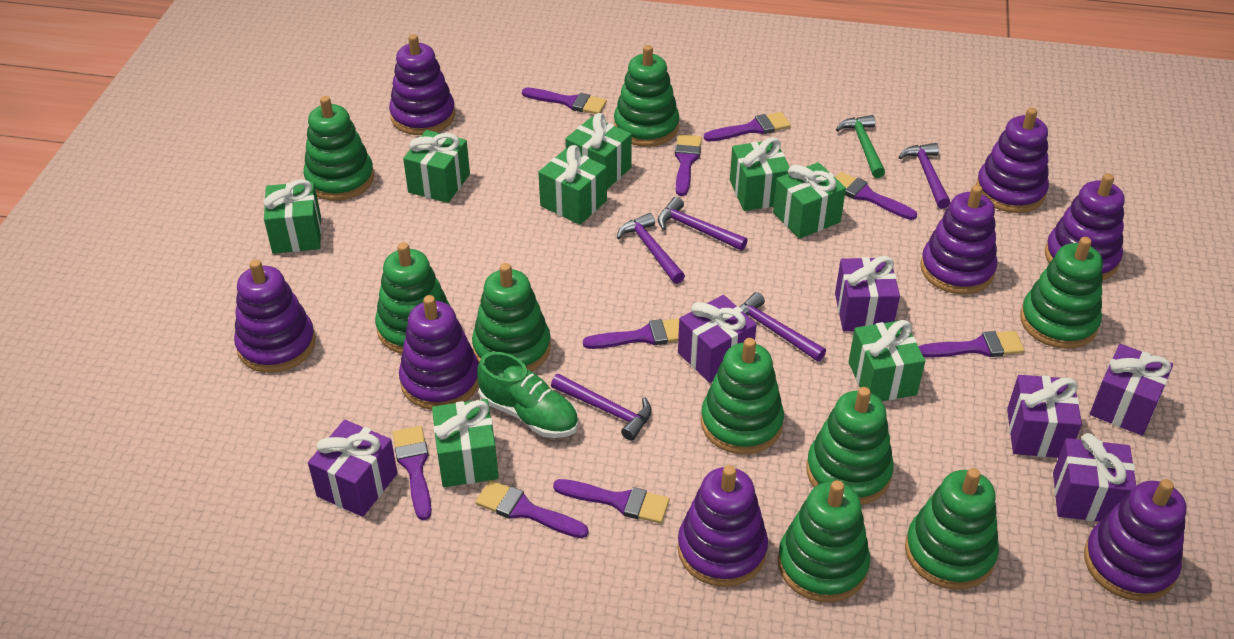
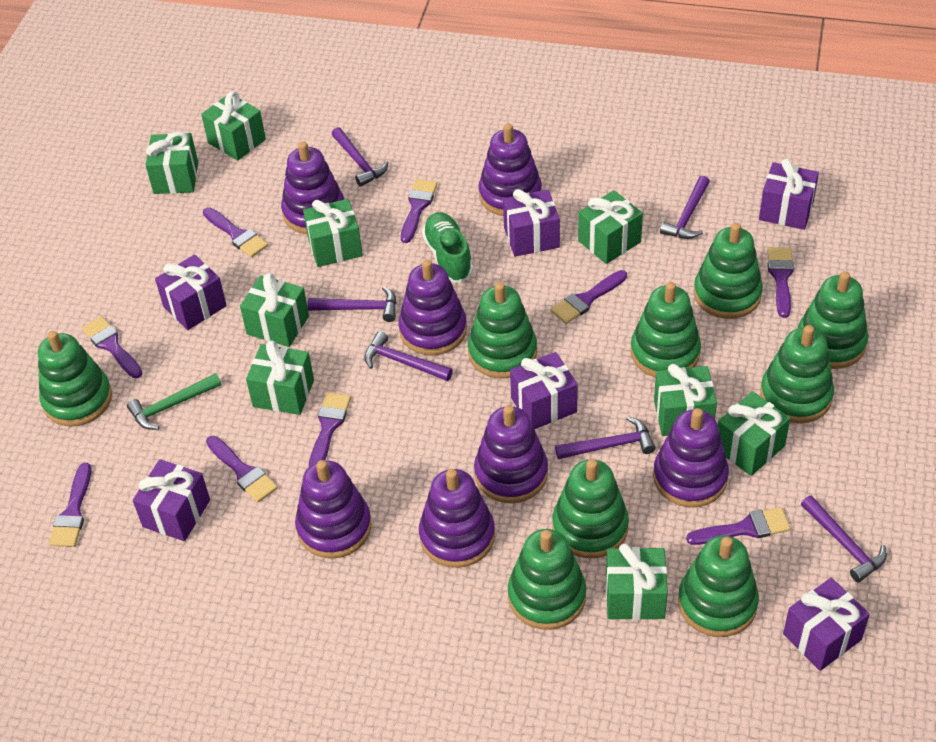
green gift: 8 -> 9
purple hammer: 5 -> 6
purple stacking toy: 8 -> 7

